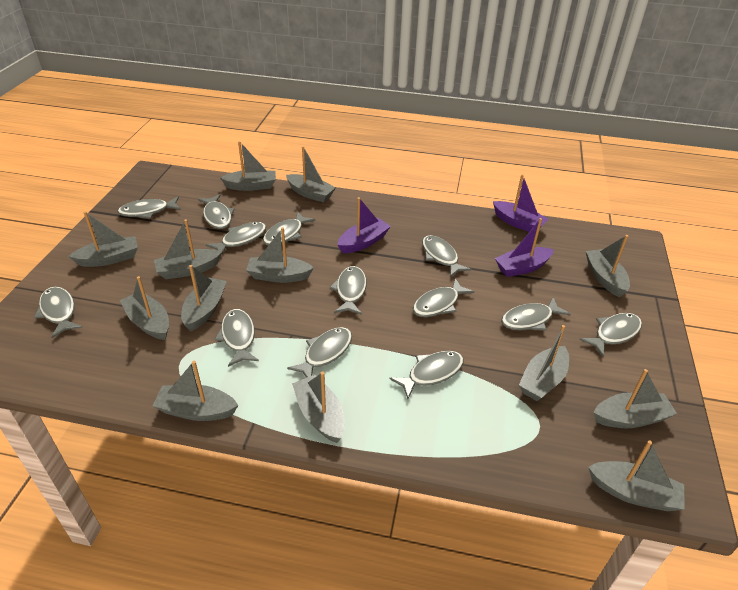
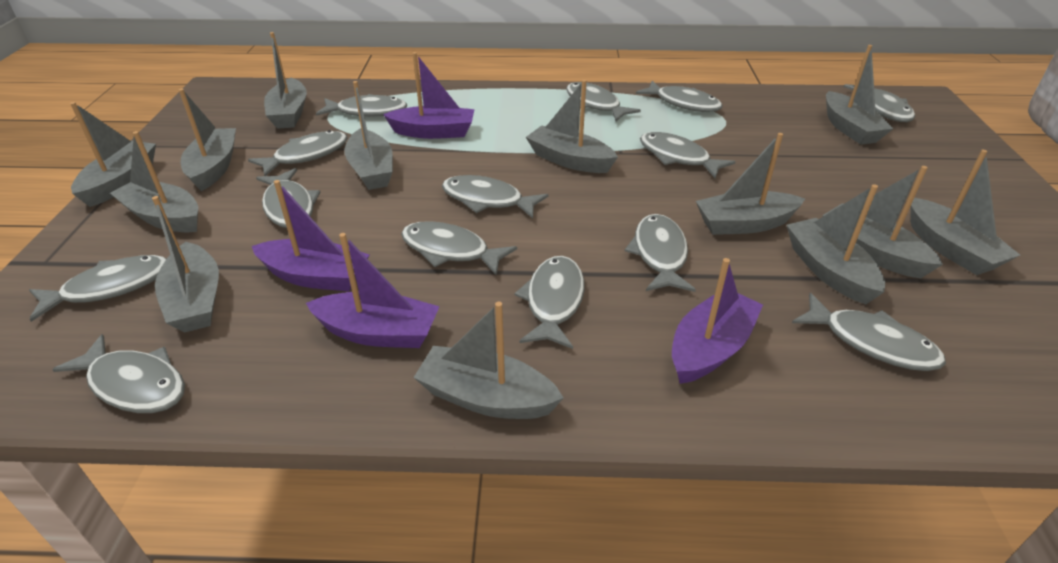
grey fish: 13 -> 14
purple boat: 3 -> 4

